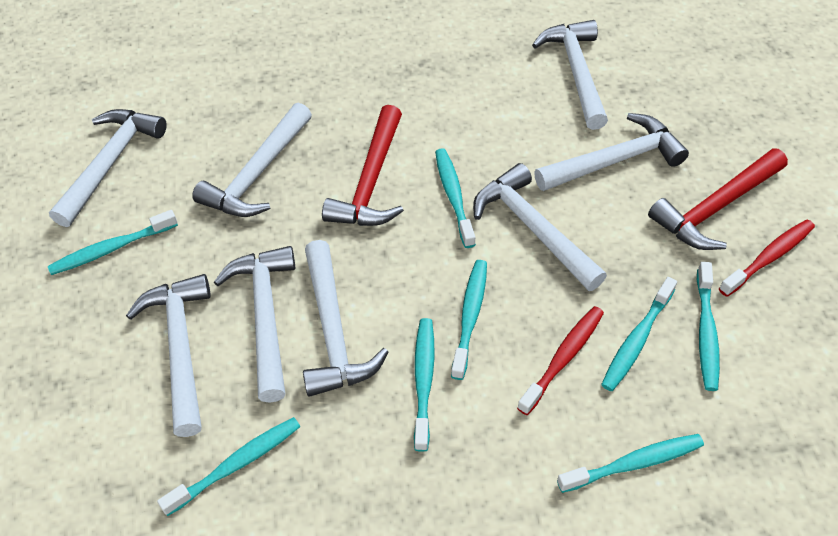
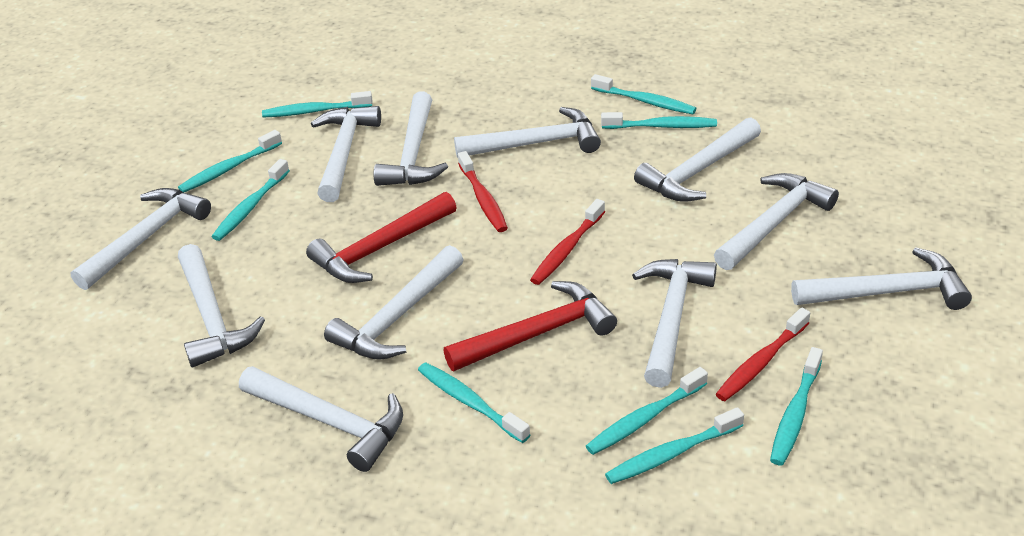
red toothbrush: 2 -> 3
turquoise toothbrush: 8 -> 9
white hammer: 8 -> 11

